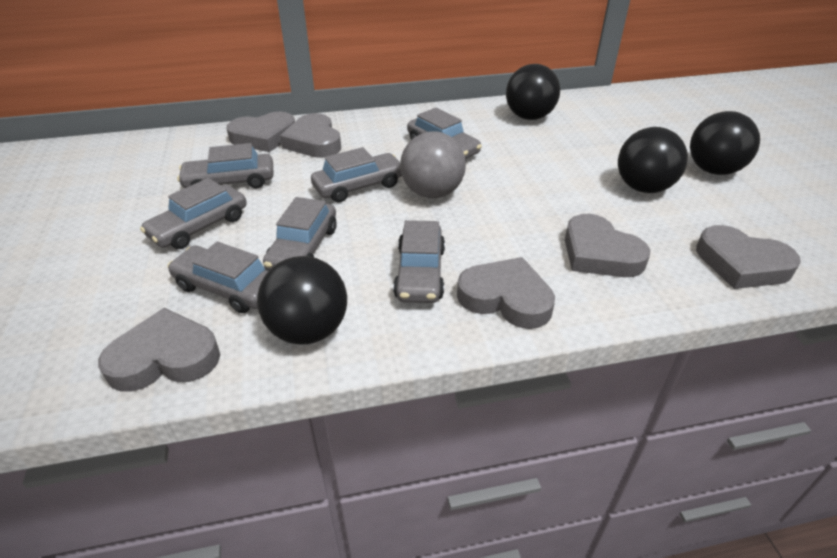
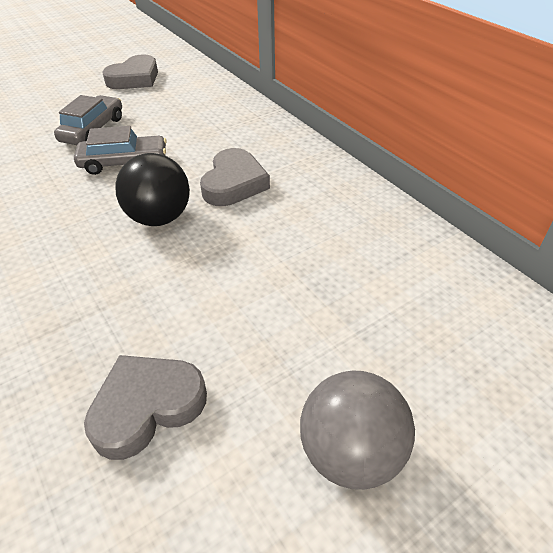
black ball: 4 -> 1
grey car: 7 -> 2
grey heart: 6 -> 3

